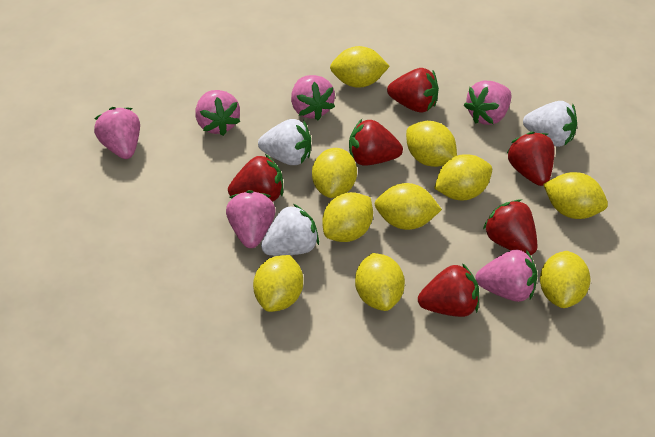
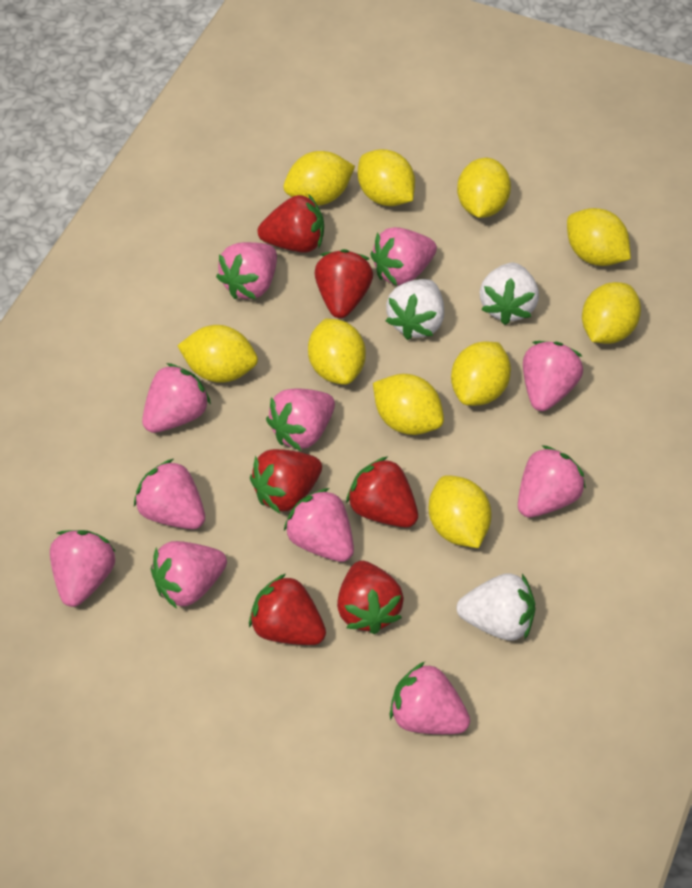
pink strawberry: 6 -> 11

